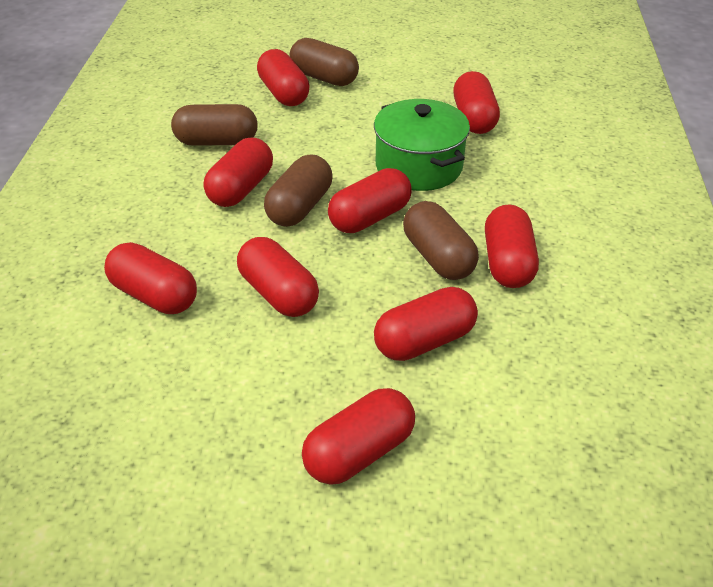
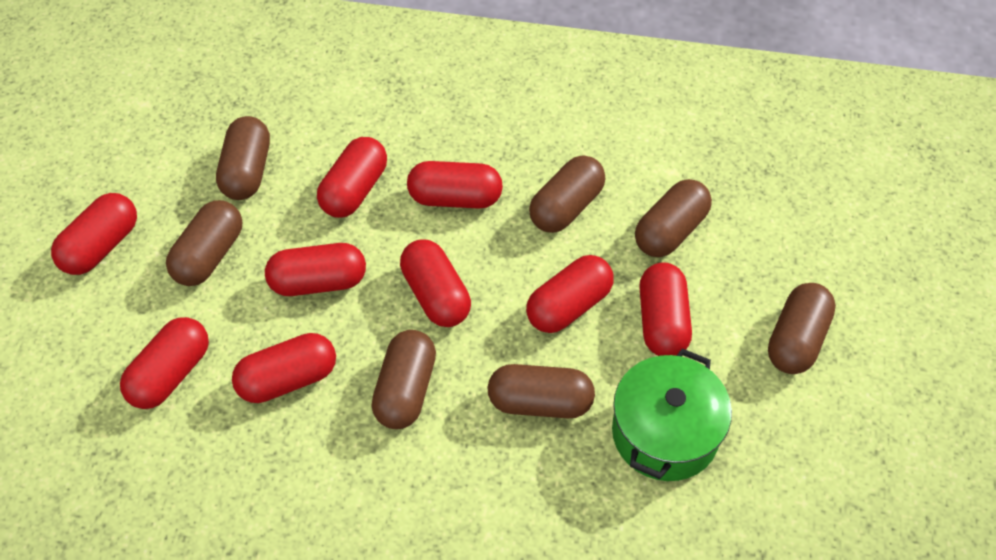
brown capsule: 4 -> 7

